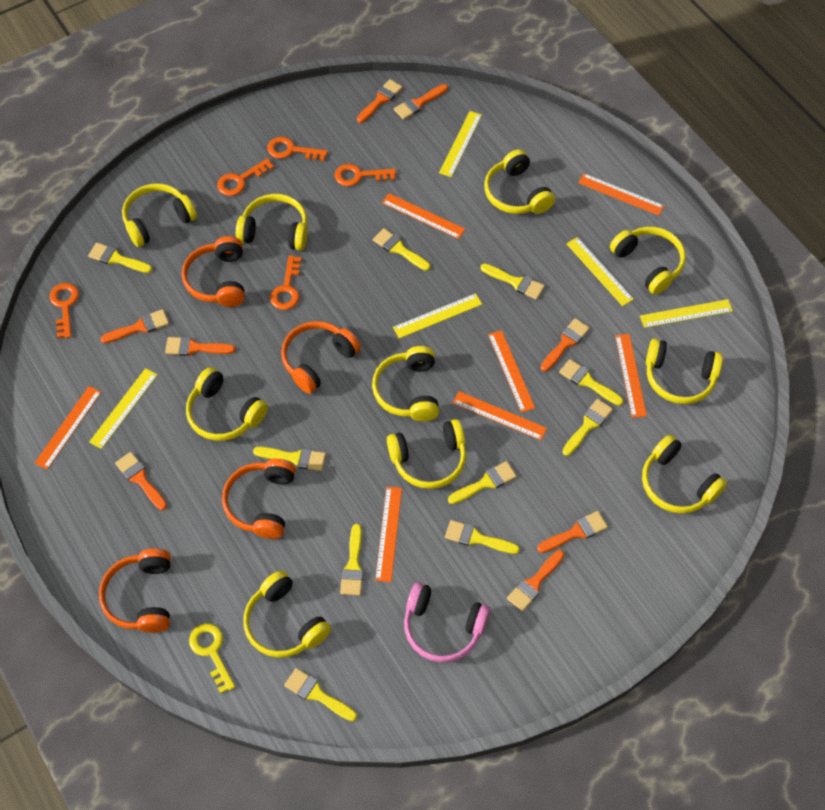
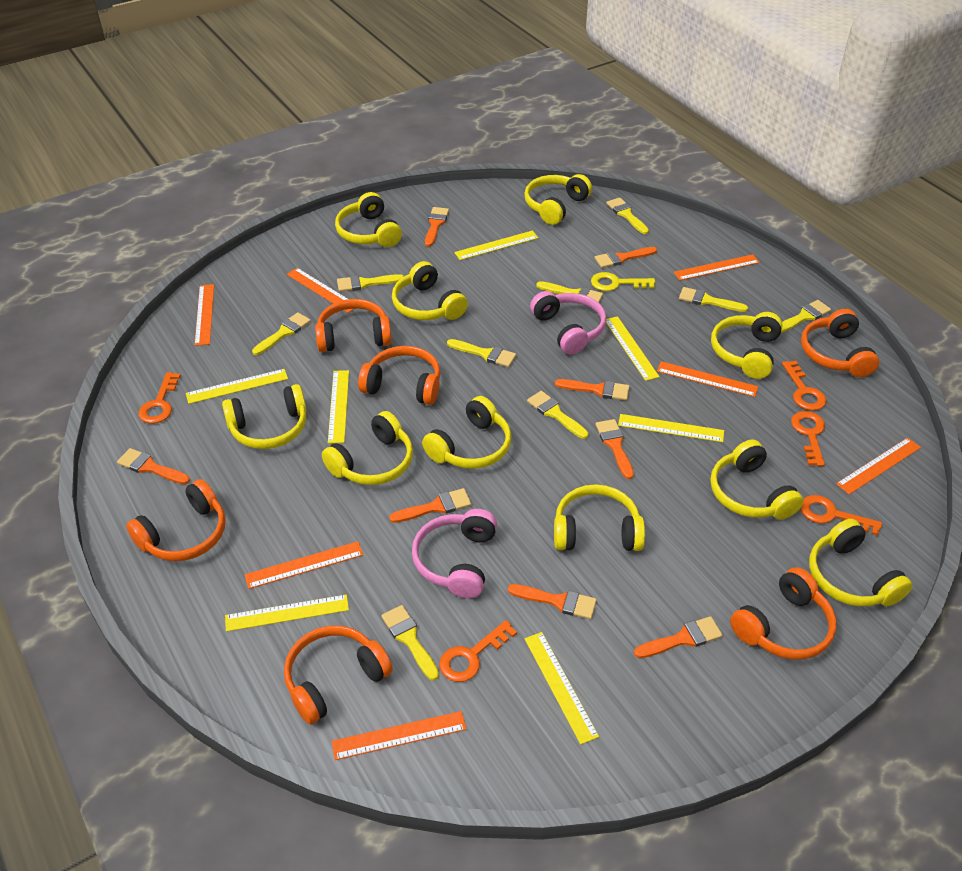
orange headphones: 4 -> 6
pink headphones: 1 -> 2
yellow brush: 10 -> 9
yellow ruler: 5 -> 7

